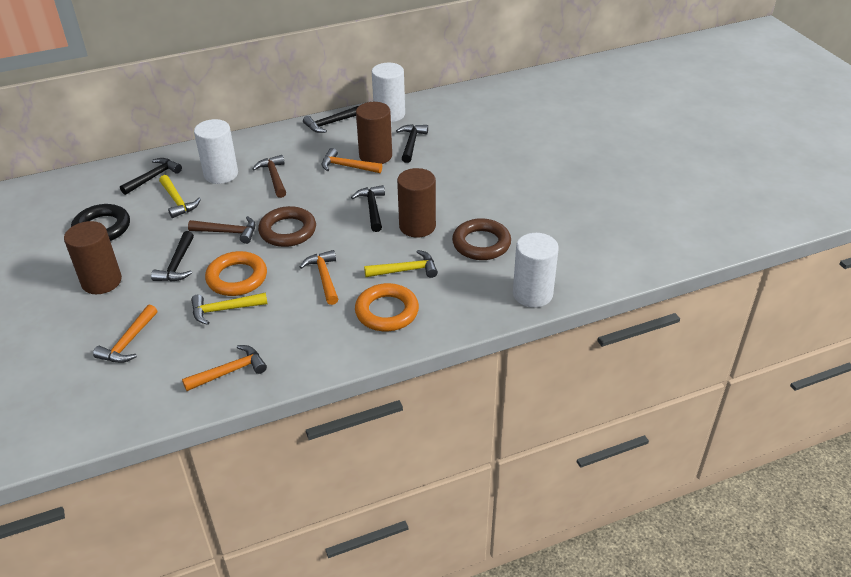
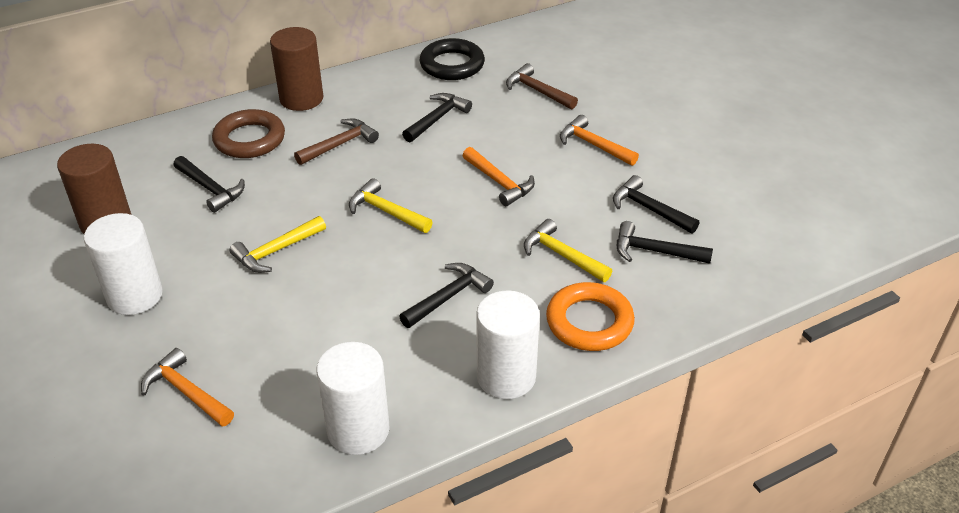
brown cylinder: 3 -> 2
brown ring: 2 -> 1
orange hammer: 4 -> 3
orange ring: 2 -> 1

